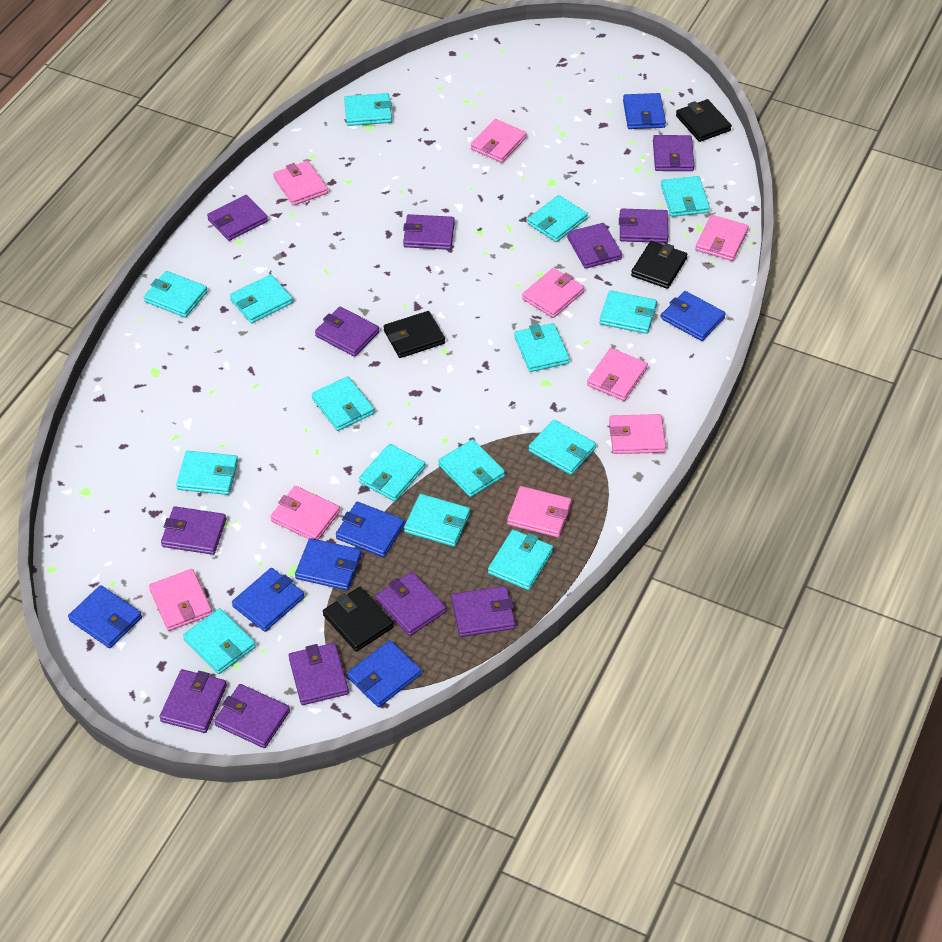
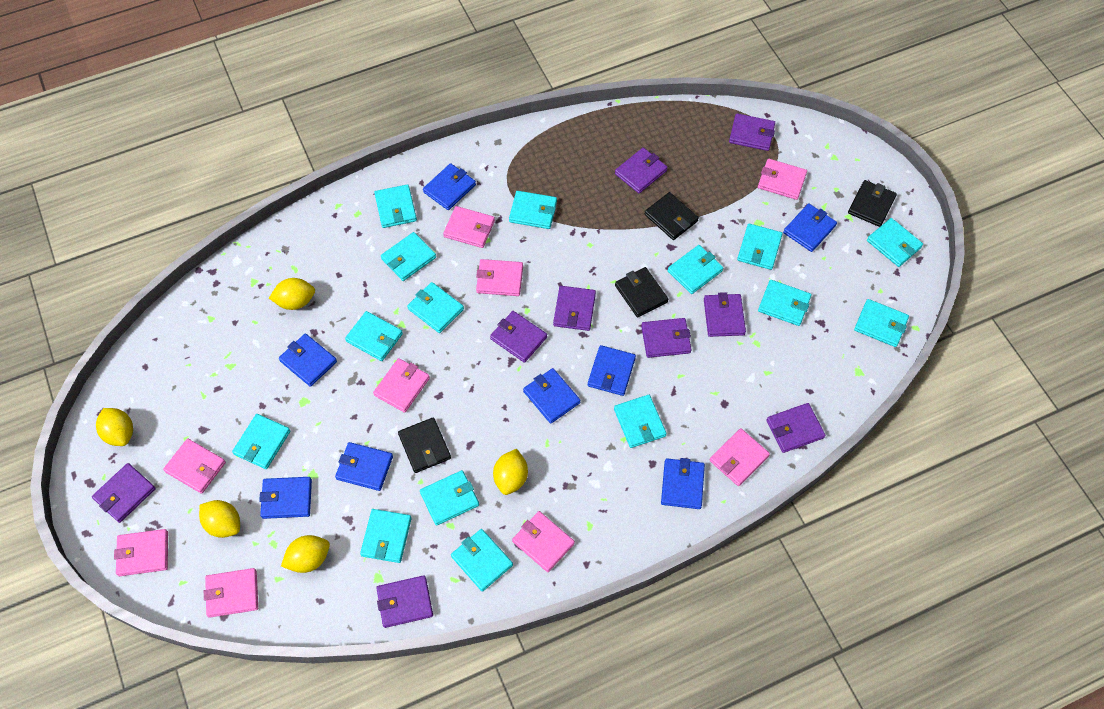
blue wallet: 7 -> 8
purple wallet: 12 -> 9
yellow lemon: 0 -> 5

